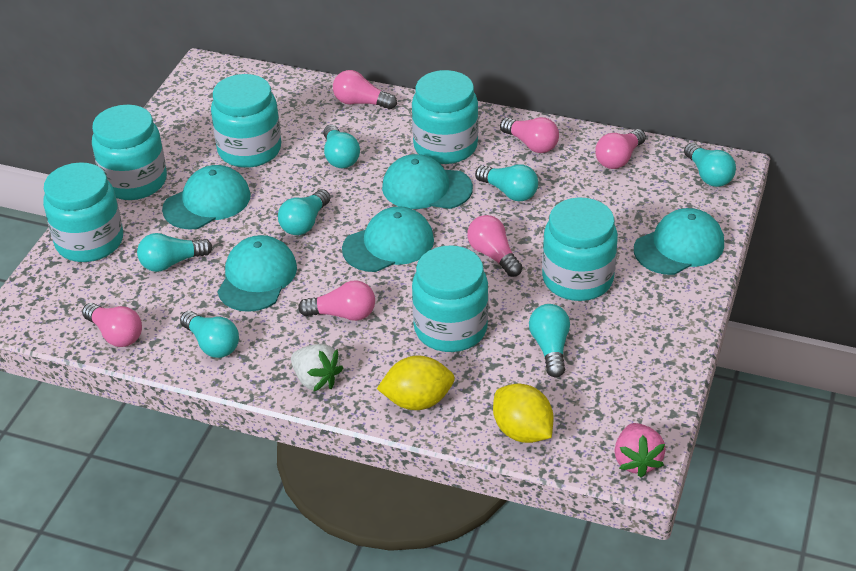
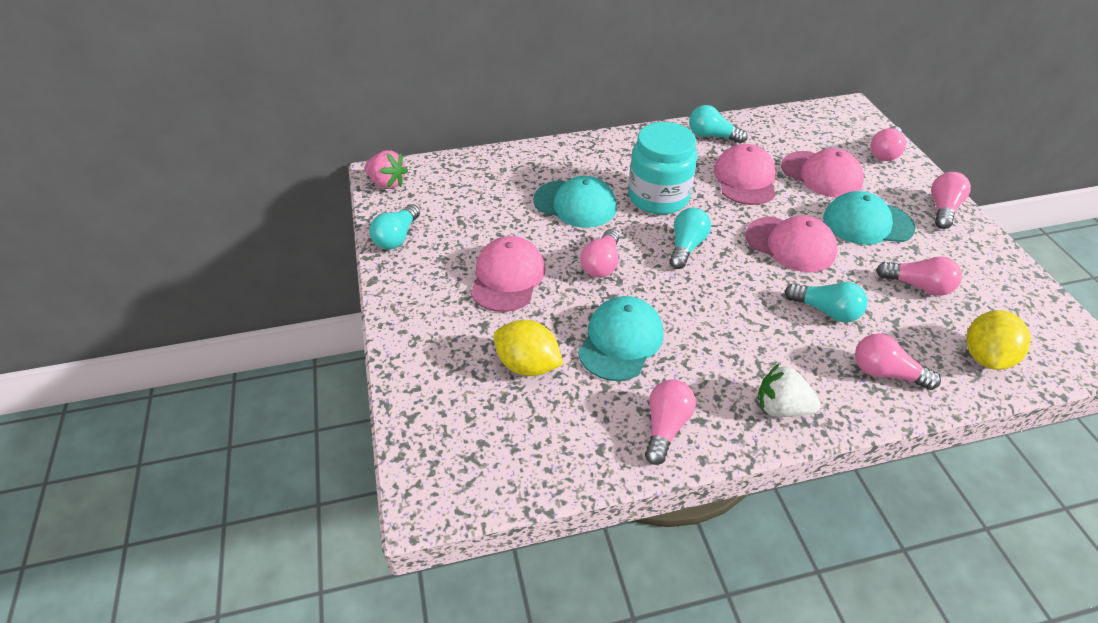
pink cap: 0 -> 4
turquoise cap: 5 -> 3
turquoise jar: 6 -> 1
turquoise light bulb: 7 -> 4

